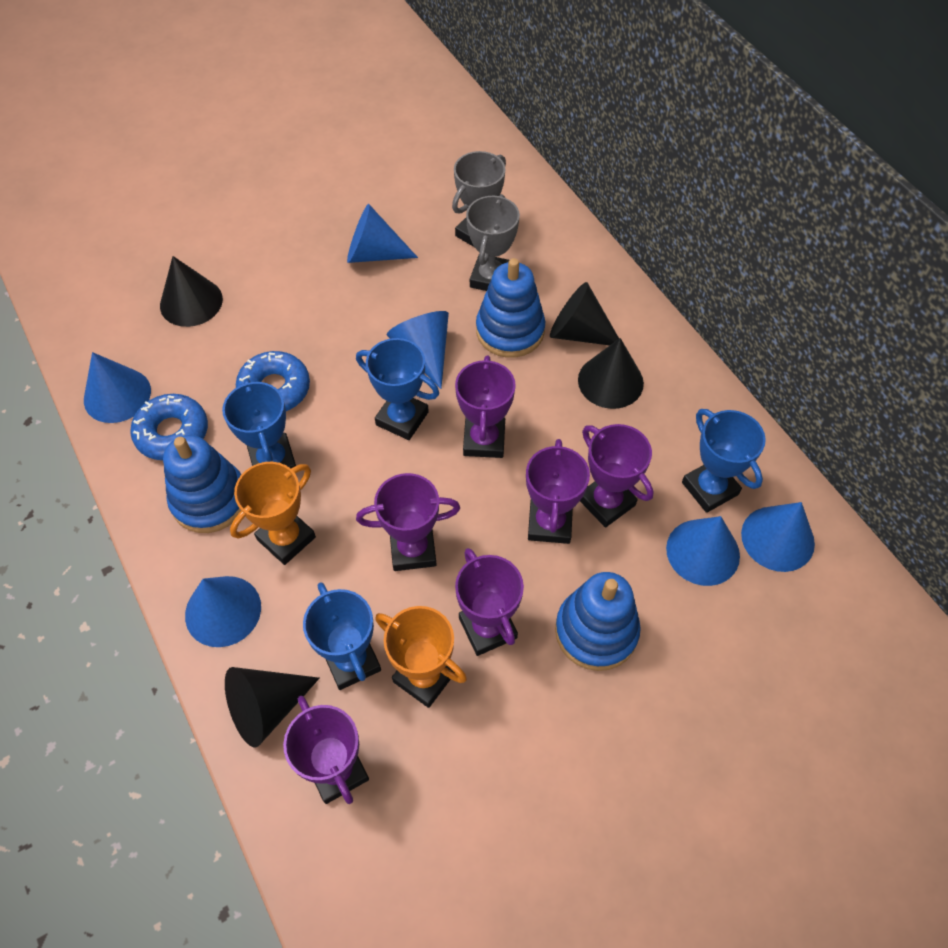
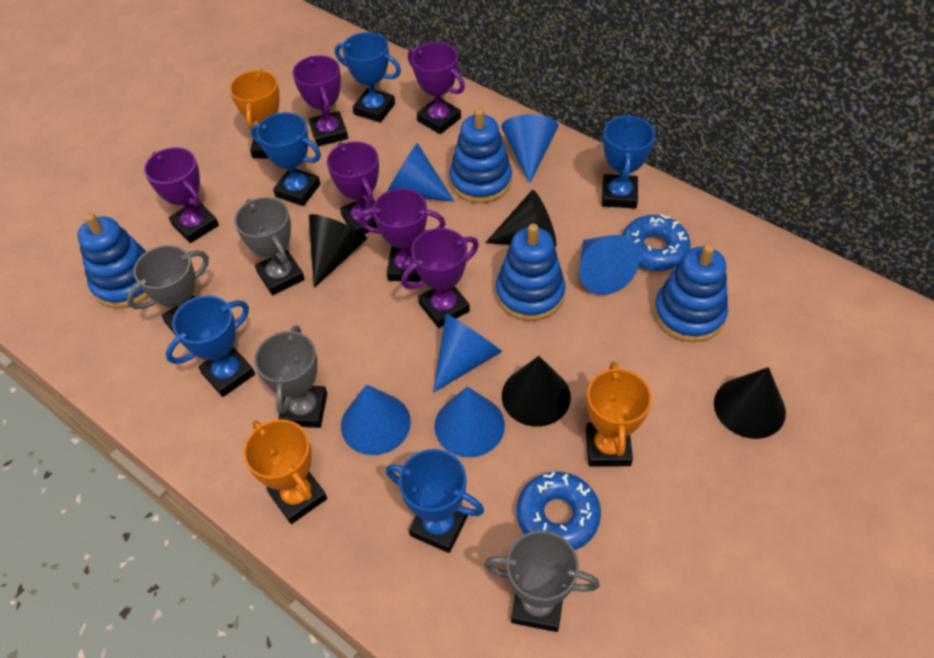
blue stacking toy: 3 -> 4
blue trophy: 4 -> 5
grey trophy: 2 -> 4
orange trophy: 2 -> 3

